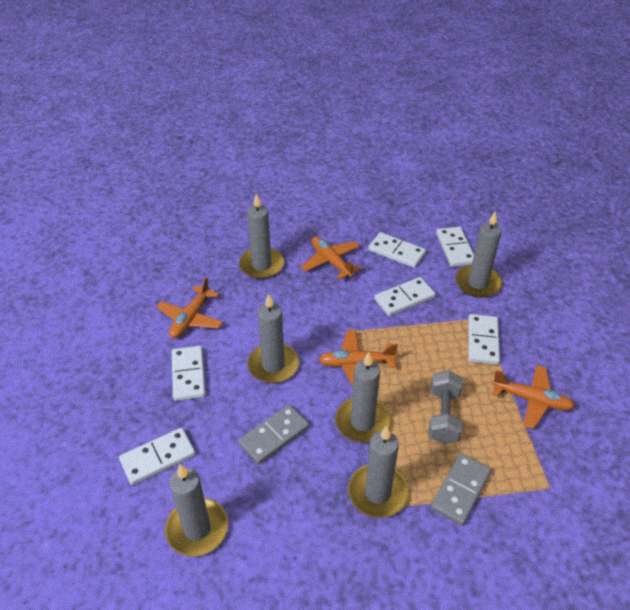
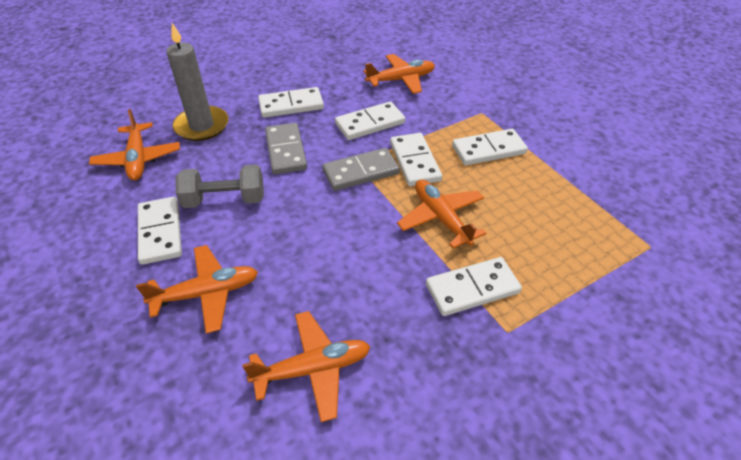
grey candle: 6 -> 1
orange plane: 4 -> 5

